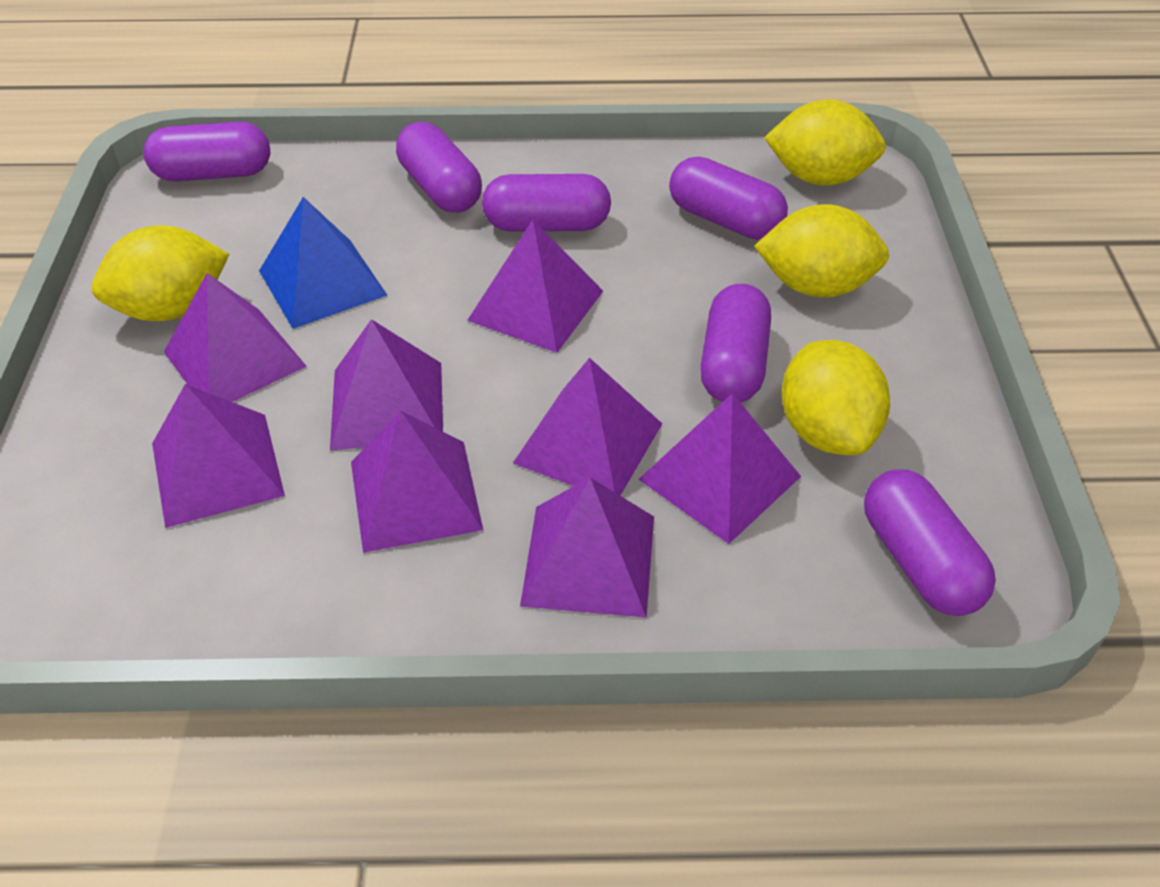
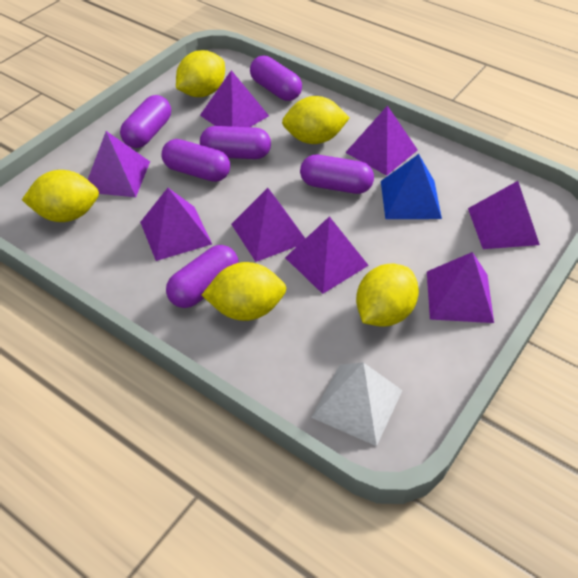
white pyramid: 0 -> 1
yellow lemon: 4 -> 5

